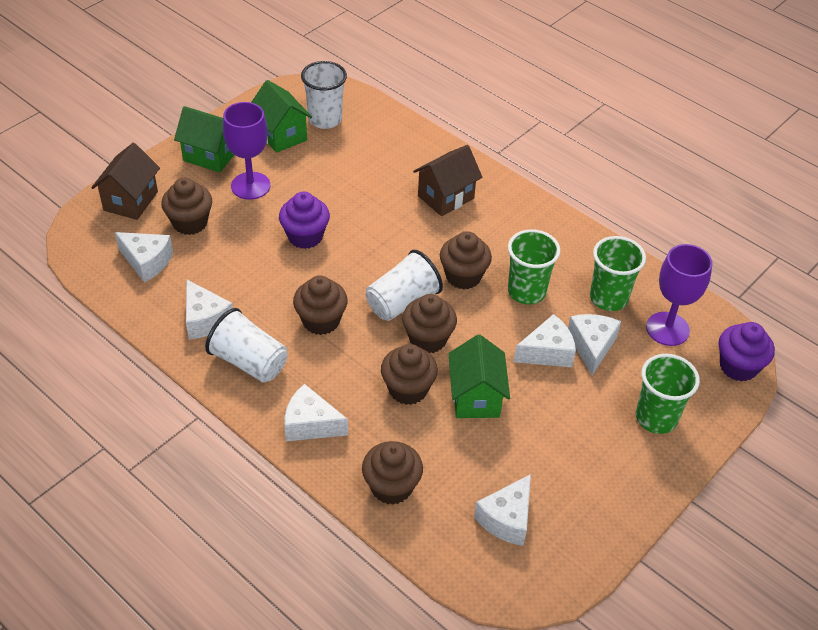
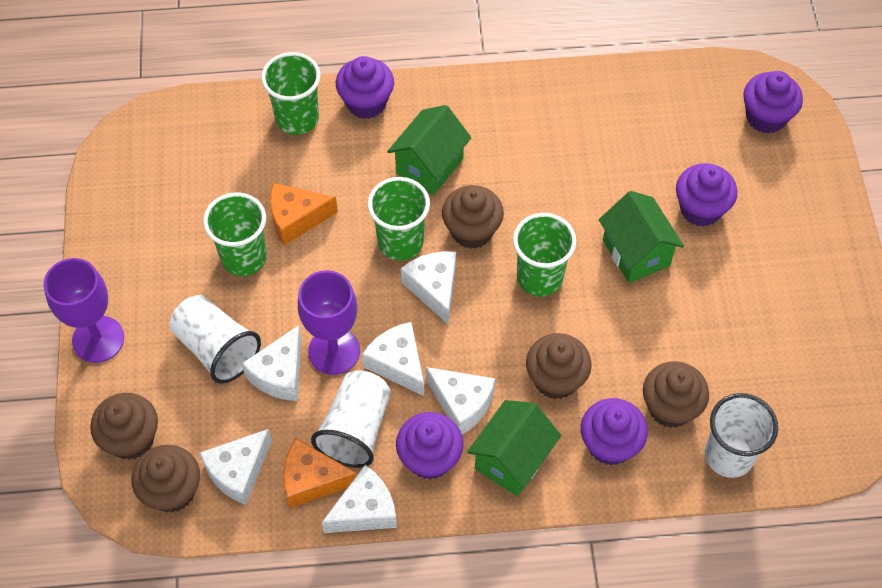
brown cupcake: 6 -> 5
brown house: 2 -> 0
green cup: 3 -> 4
orange cheese: 0 -> 2
purple cupcake: 2 -> 5

